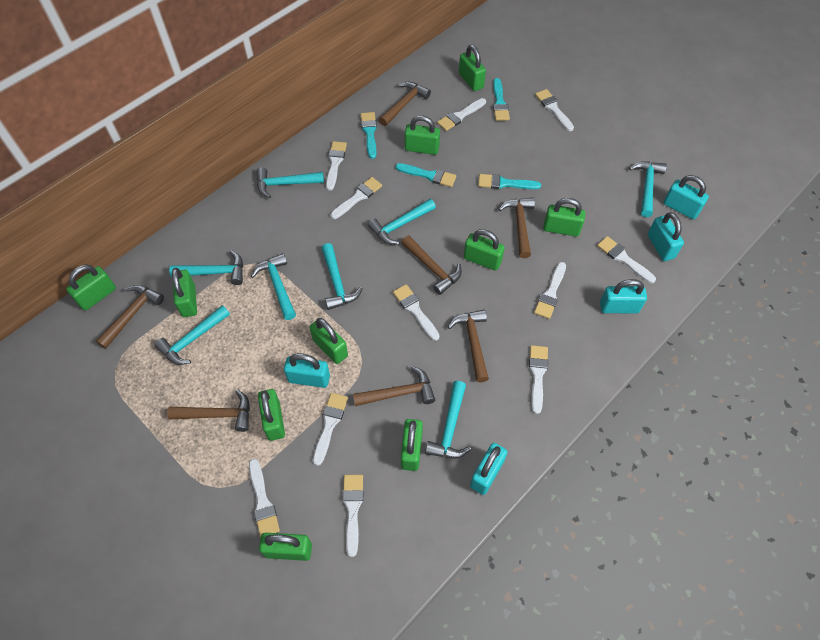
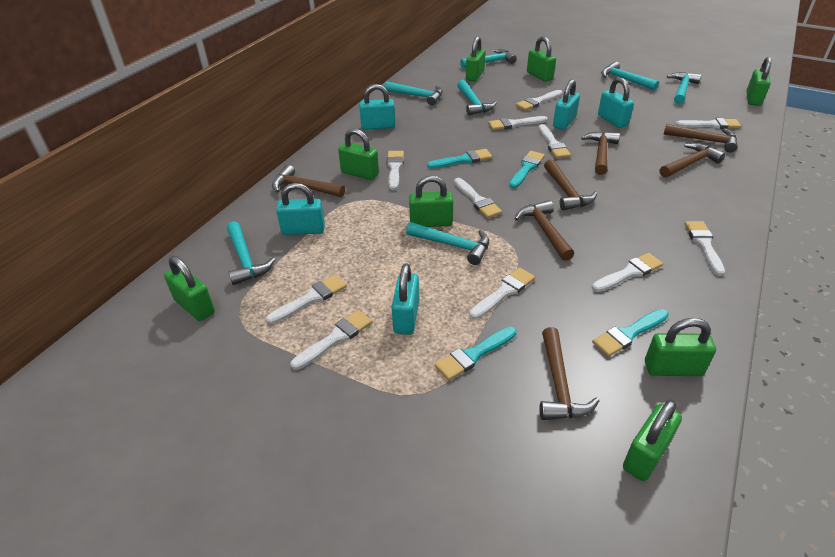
green padlock: 10 -> 8
turquoise hammer: 8 -> 7

